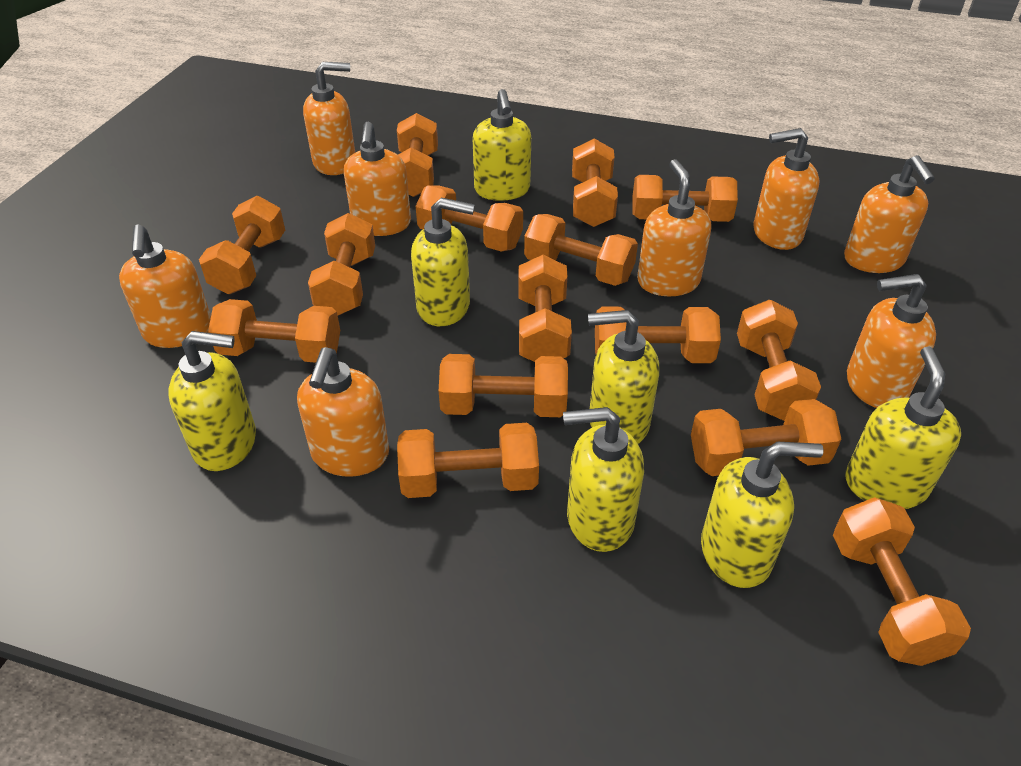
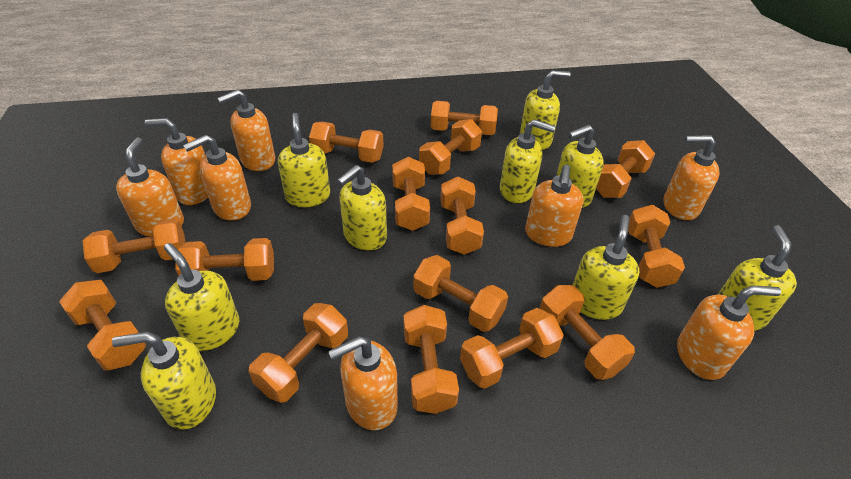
yellow soap dispenser: 7 -> 9

